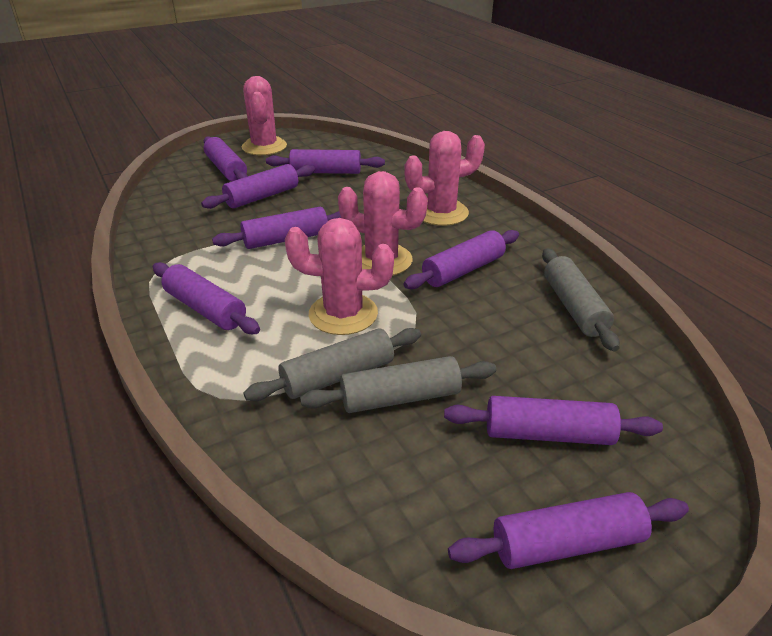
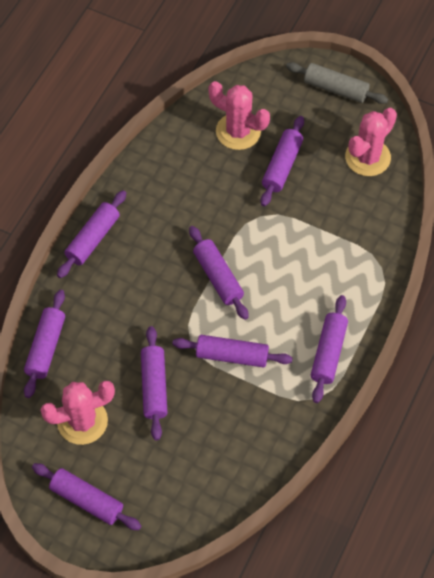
grey rolling pin: 3 -> 1
pink cactus: 4 -> 3

